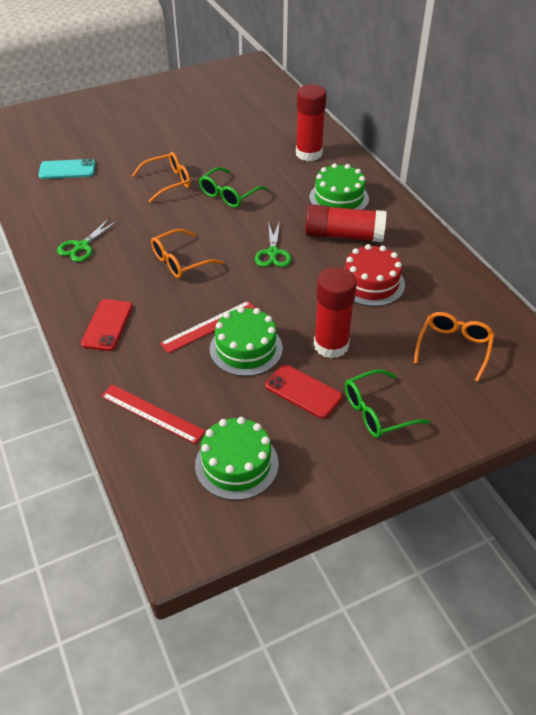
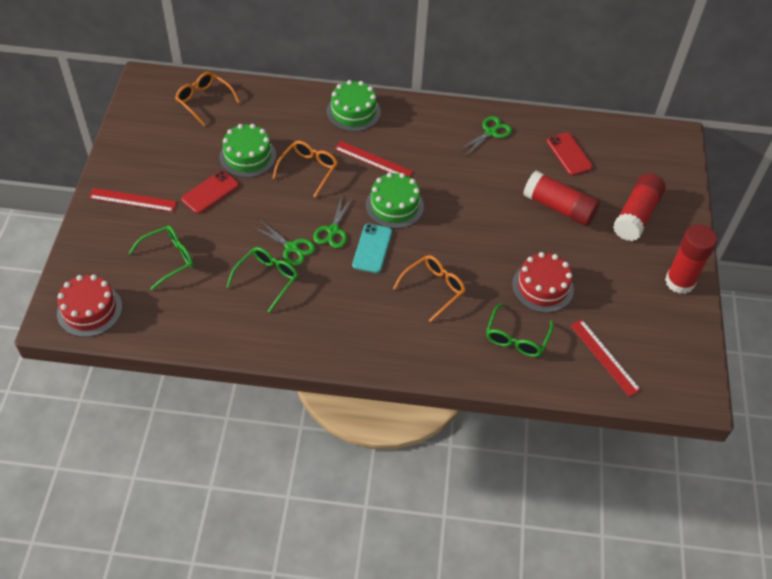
green glasses: 2 -> 3
green scissors: 2 -> 3
red cake: 1 -> 2
red ruler: 2 -> 3

